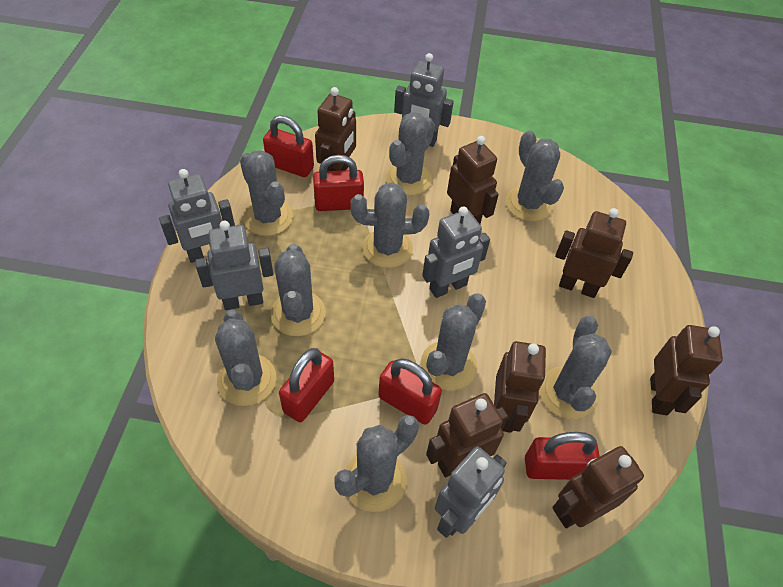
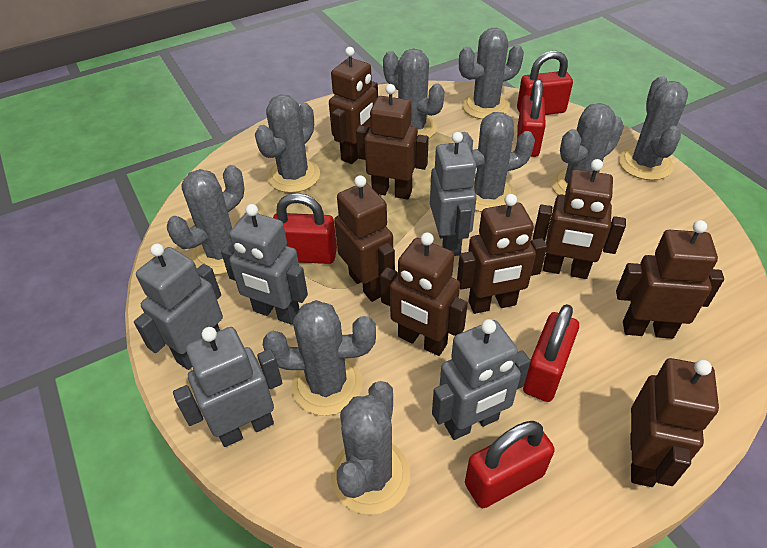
brown robot: 7 -> 8

